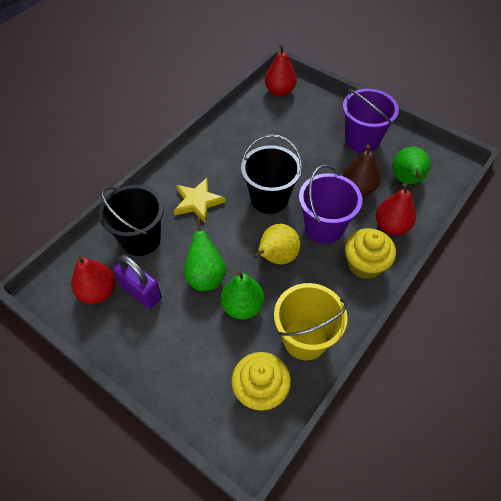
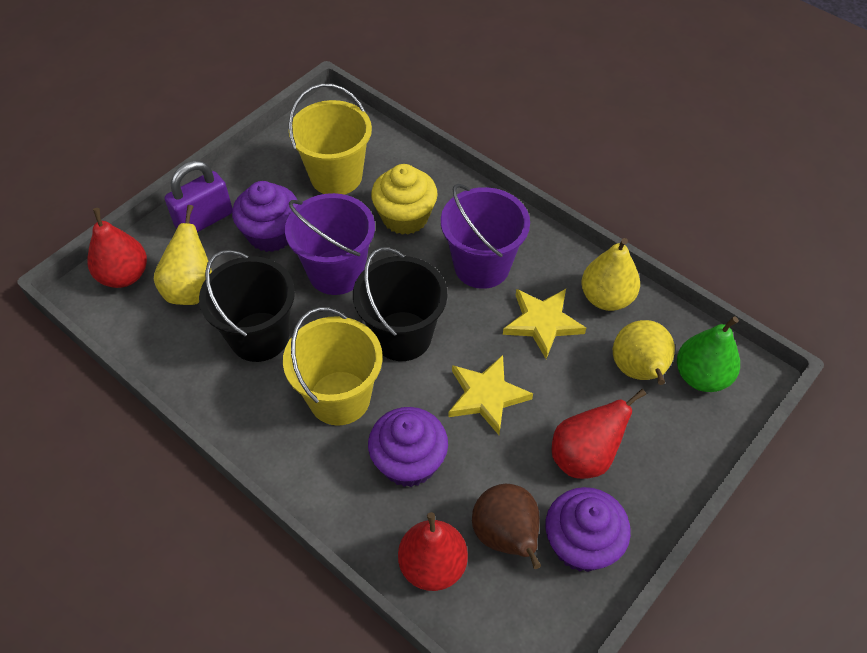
green pear: 3 -> 1
purple cupcake: 0 -> 3
yellow bucket: 1 -> 2
yellow cupcake: 2 -> 1
yellow pear: 1 -> 3
yellow star: 1 -> 2

